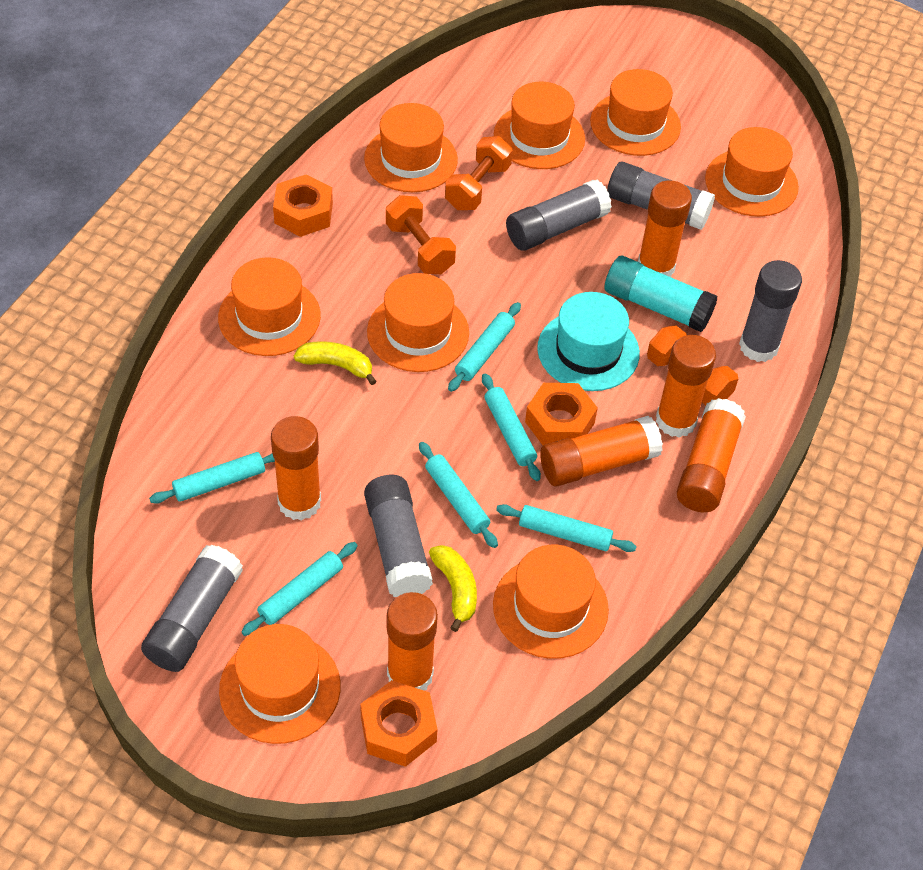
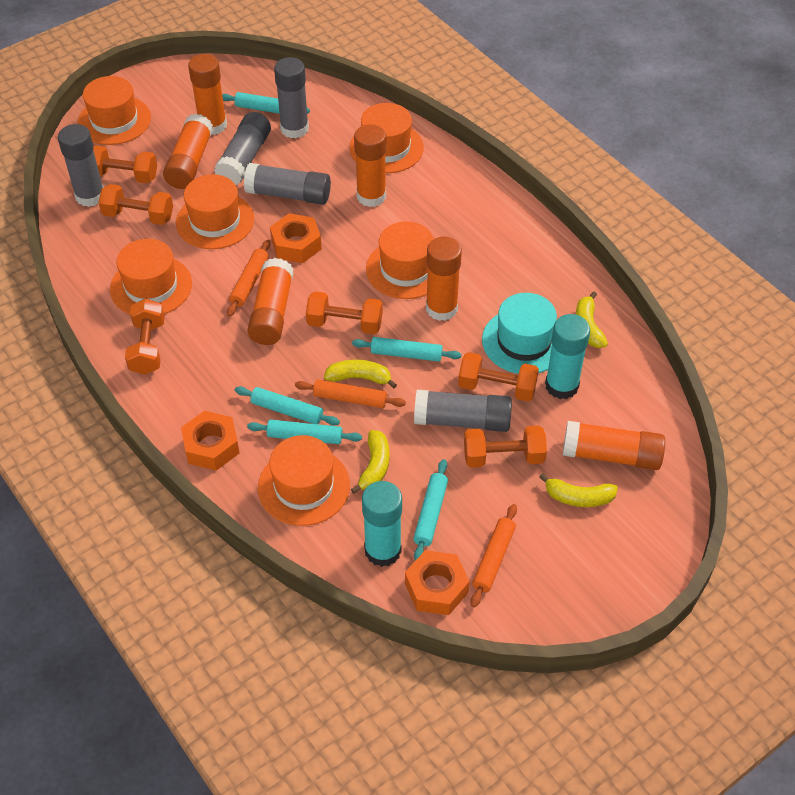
orange dumbbell: 3 -> 6
orange hat: 8 -> 6
orange rolling pin: 0 -> 3
turquoise glue stick: 1 -> 2
turquoise rolling pin: 6 -> 5
yellow banana: 2 -> 4

